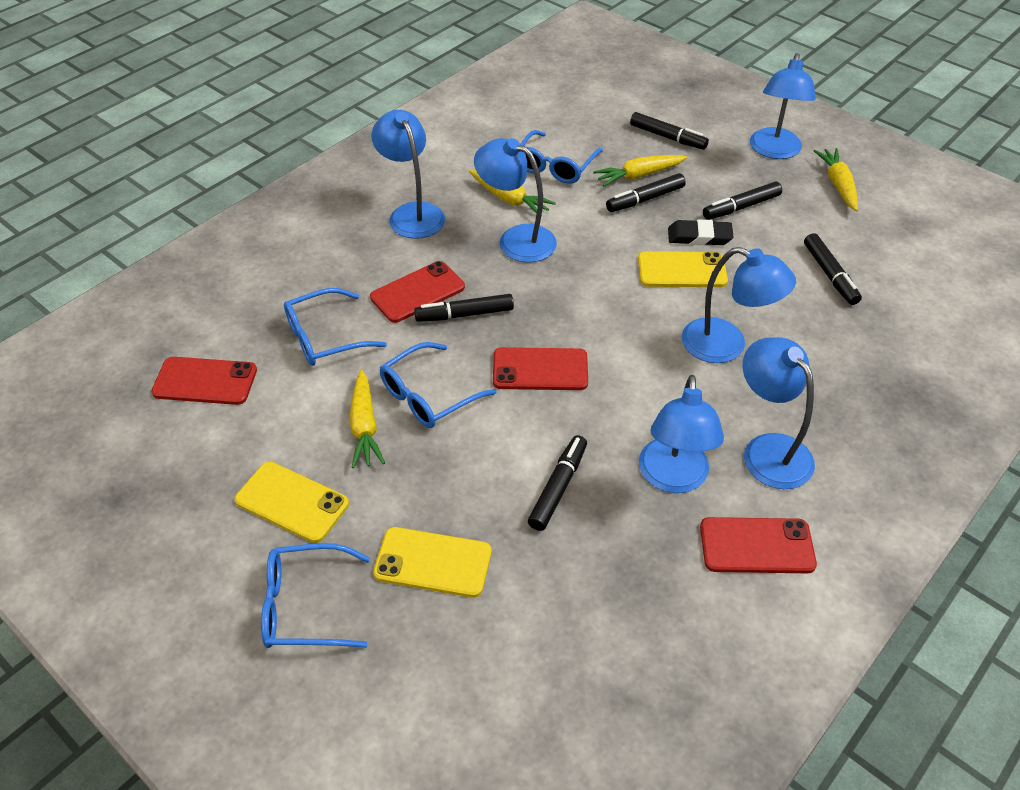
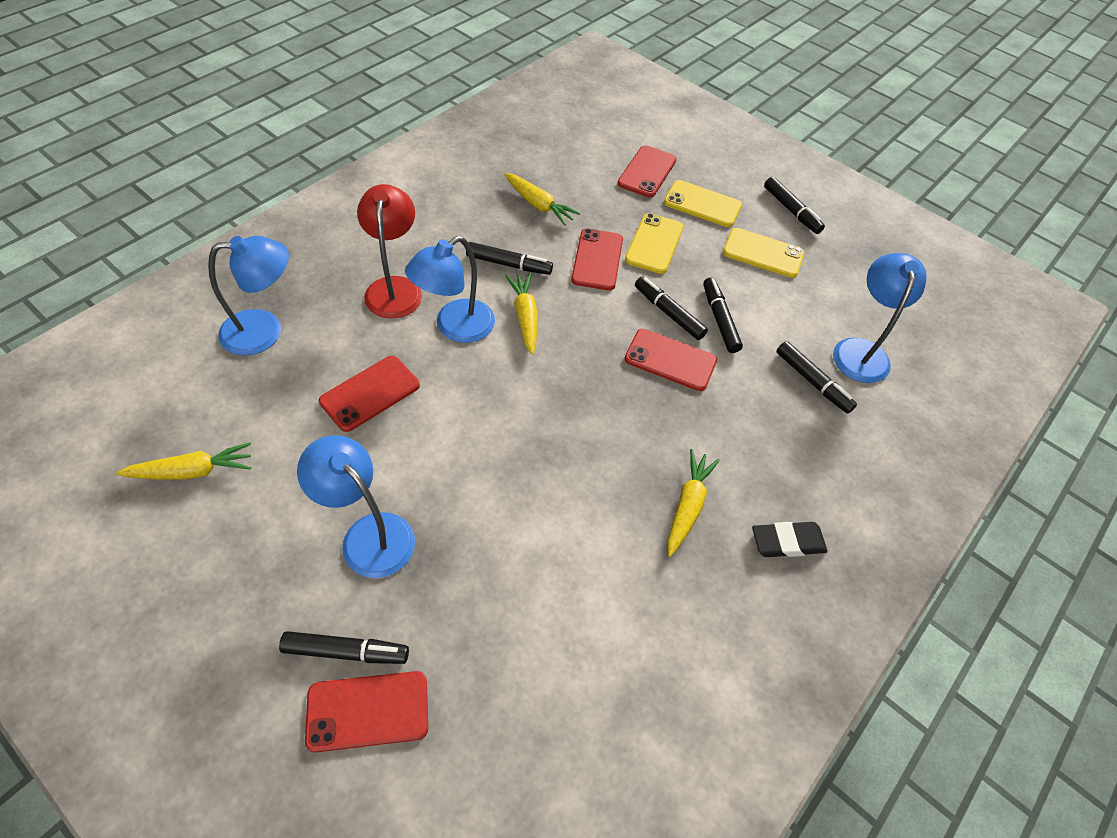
blue glasses: 4 -> 0
blue lamp: 6 -> 4
red lamp: 0 -> 1
red phone: 4 -> 5

